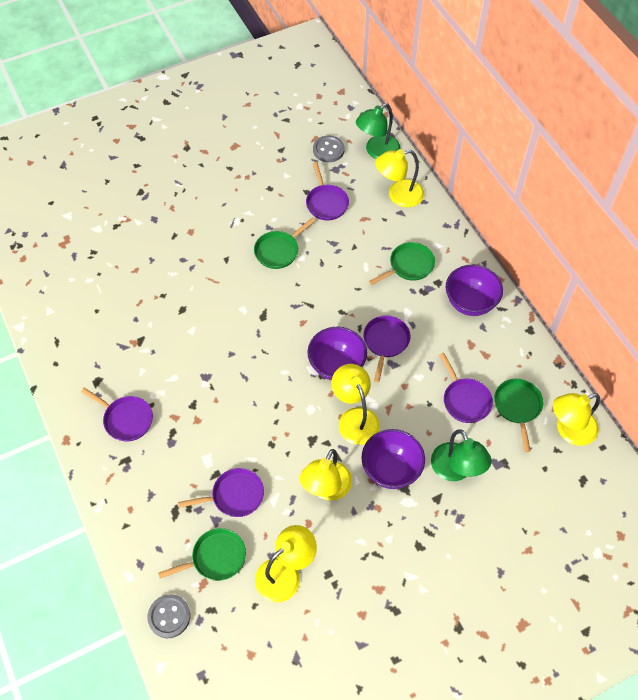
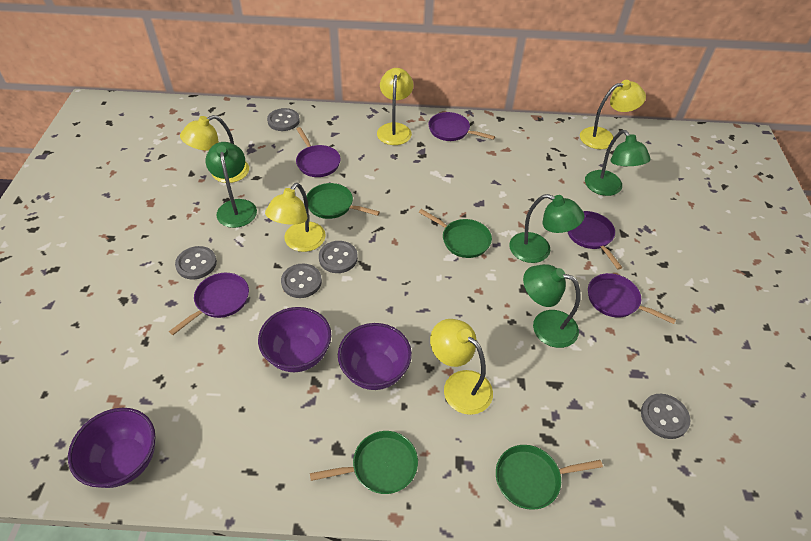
green lamp: 2 -> 4
grey button: 2 -> 5

